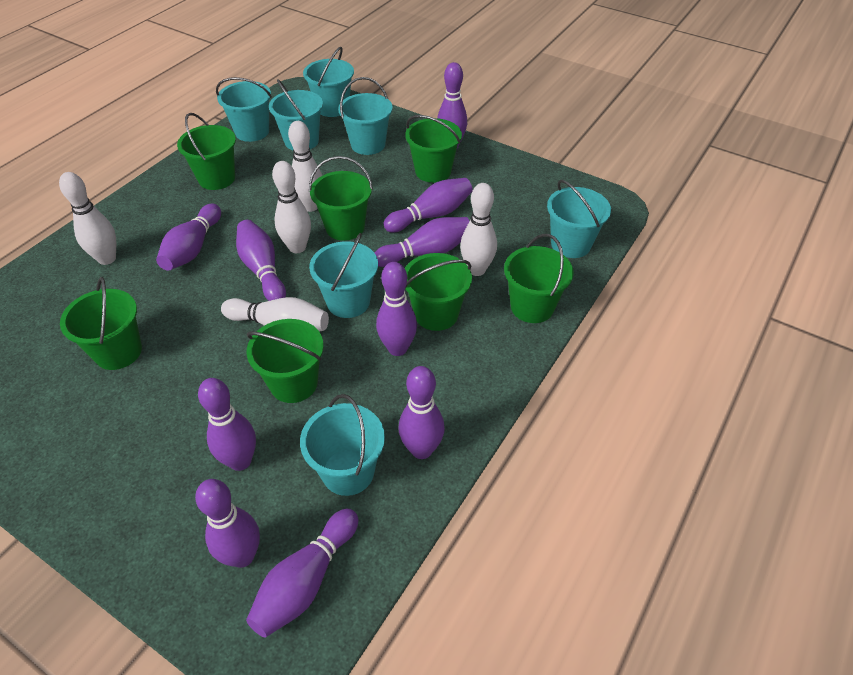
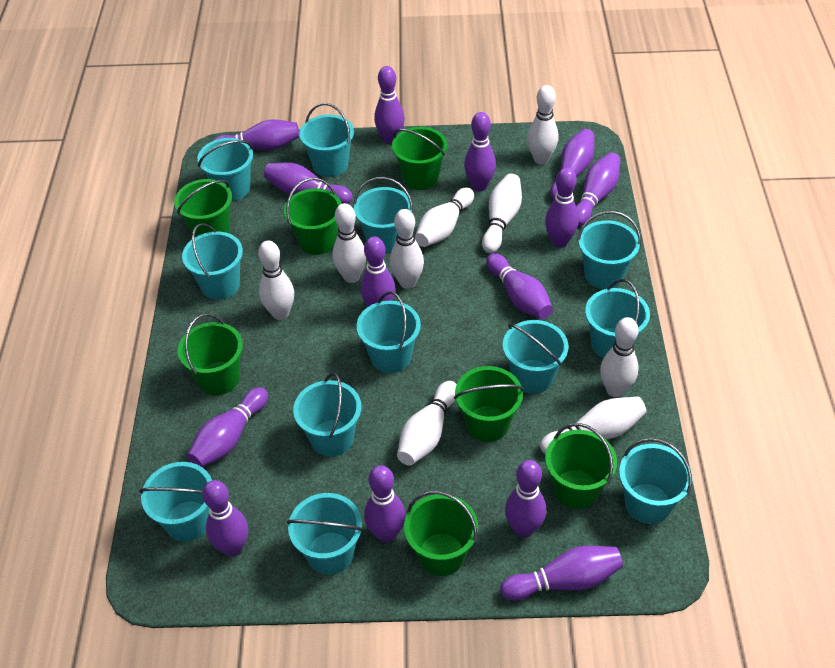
purple bowling pin: 10 -> 14
turquoise bucket: 7 -> 12
white bowling pin: 5 -> 9

